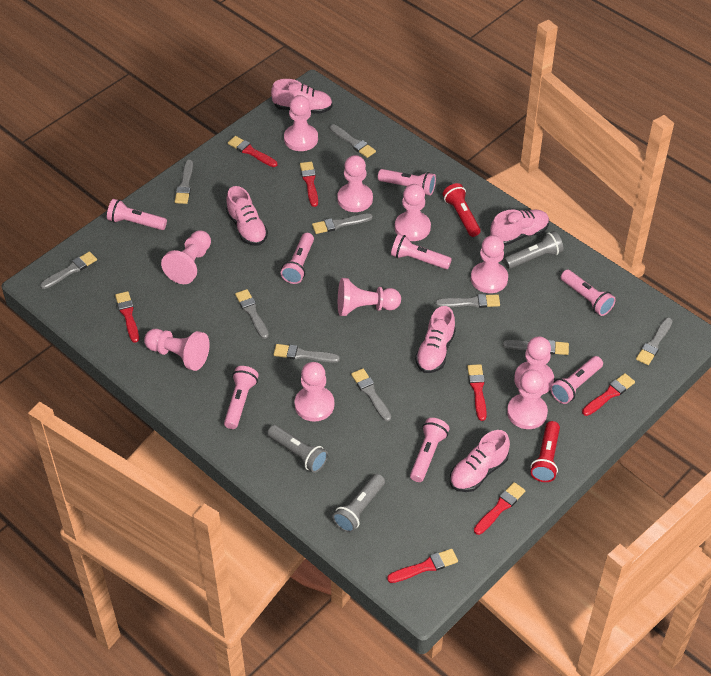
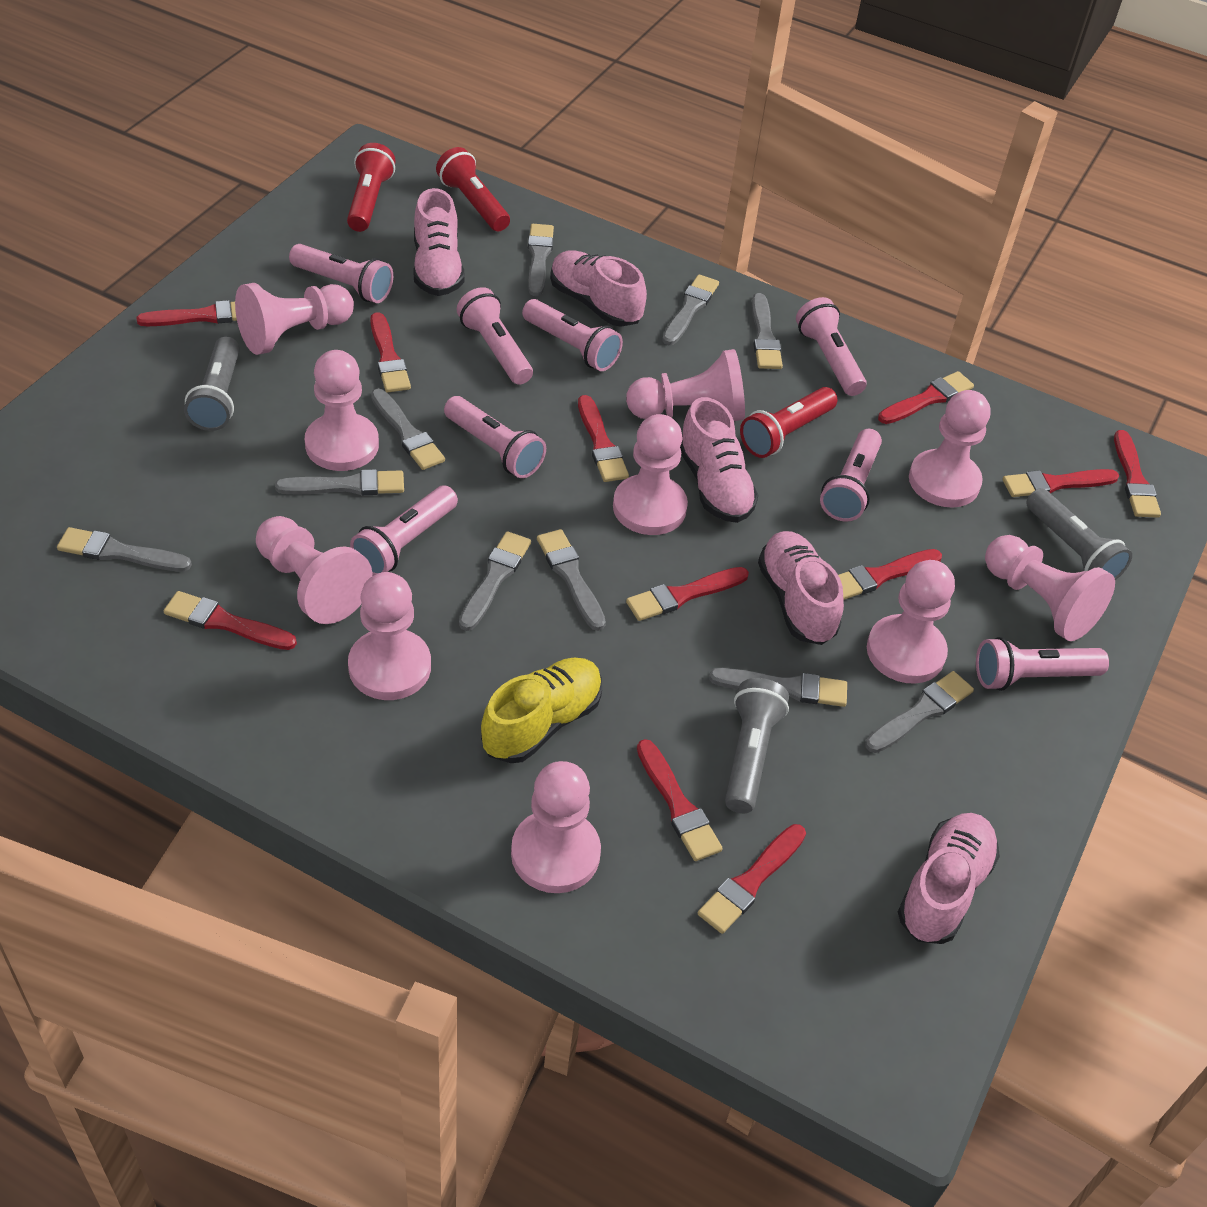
red brush: 7 -> 11
red flashlight: 2 -> 3
yellow shoe: 0 -> 1

